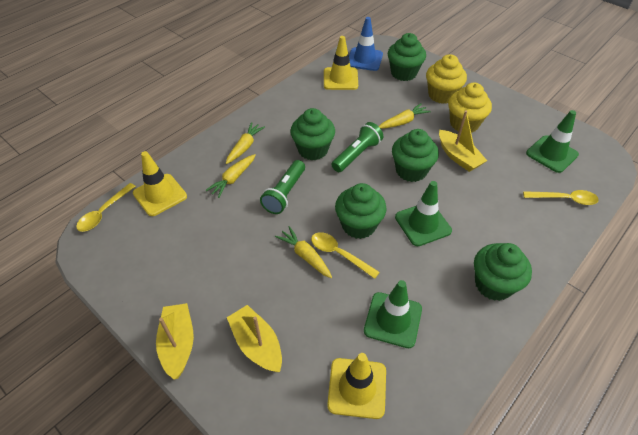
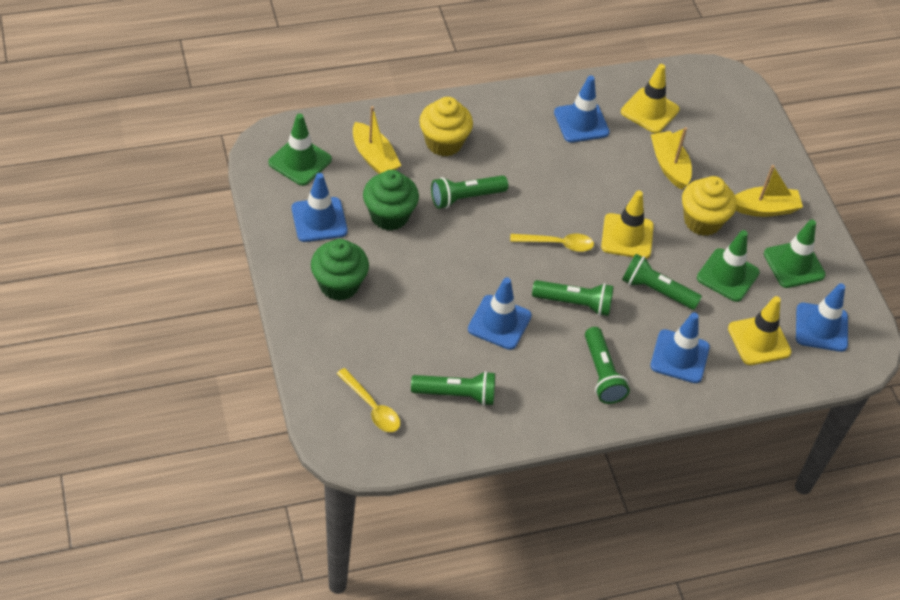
blue traffic cone: 1 -> 5
green cupcake: 5 -> 2
green flashlight: 2 -> 5
yellow carrot: 4 -> 0
yellow spoon: 3 -> 2

